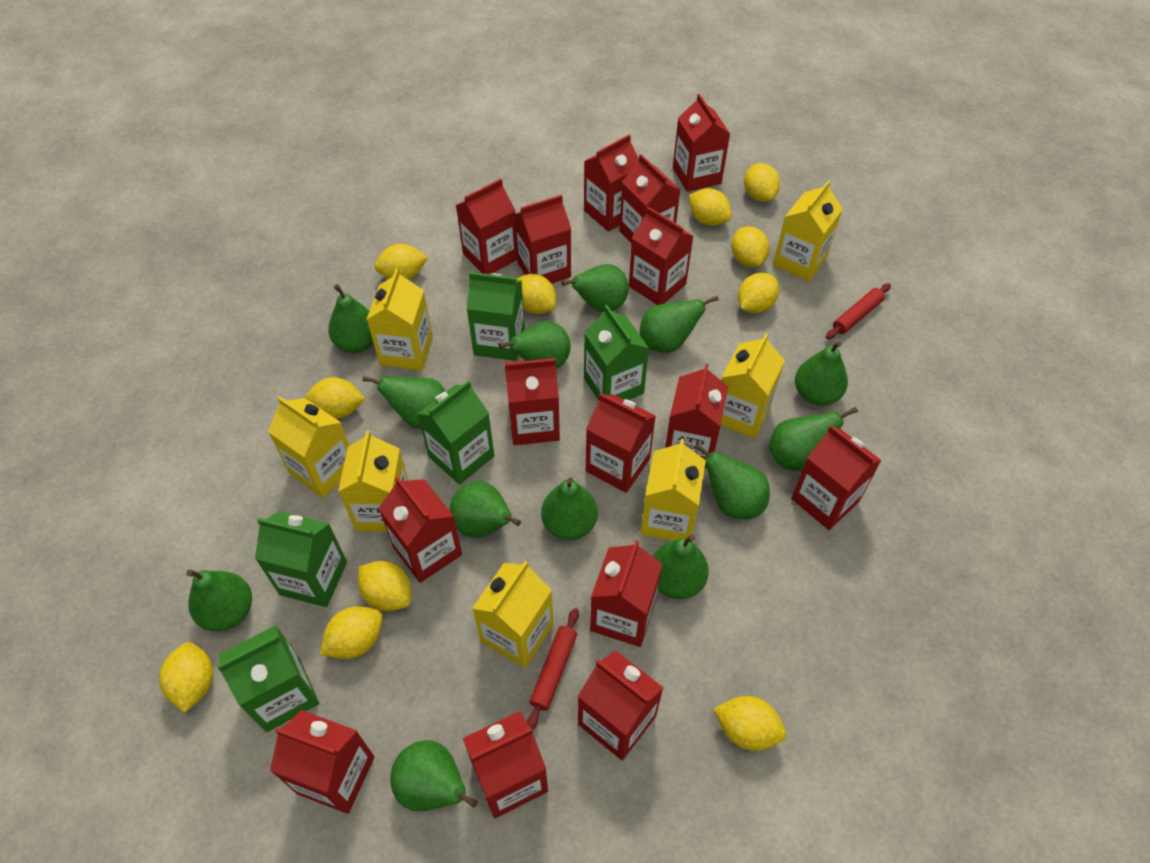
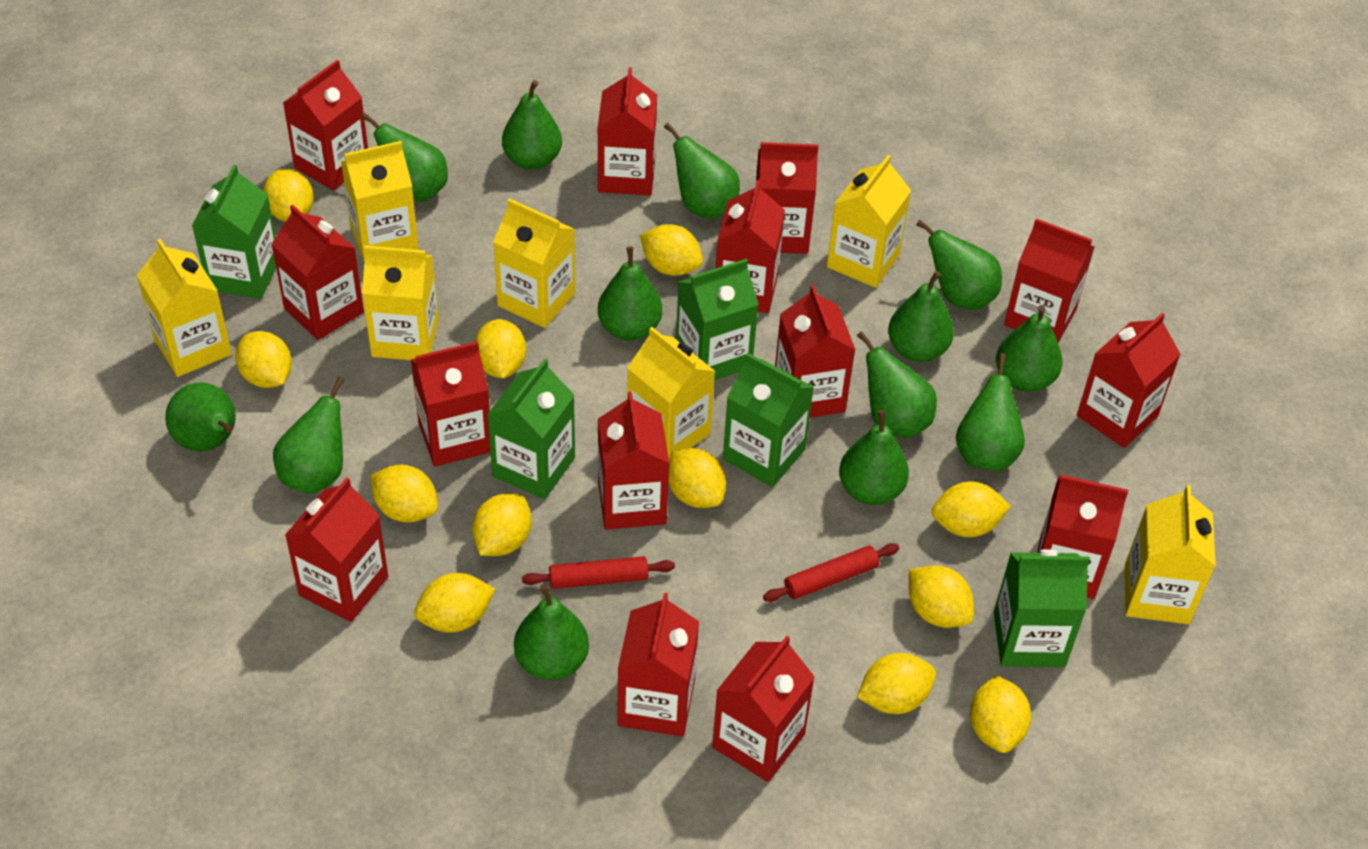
red carton: 15 -> 14
yellow lemon: 11 -> 12

